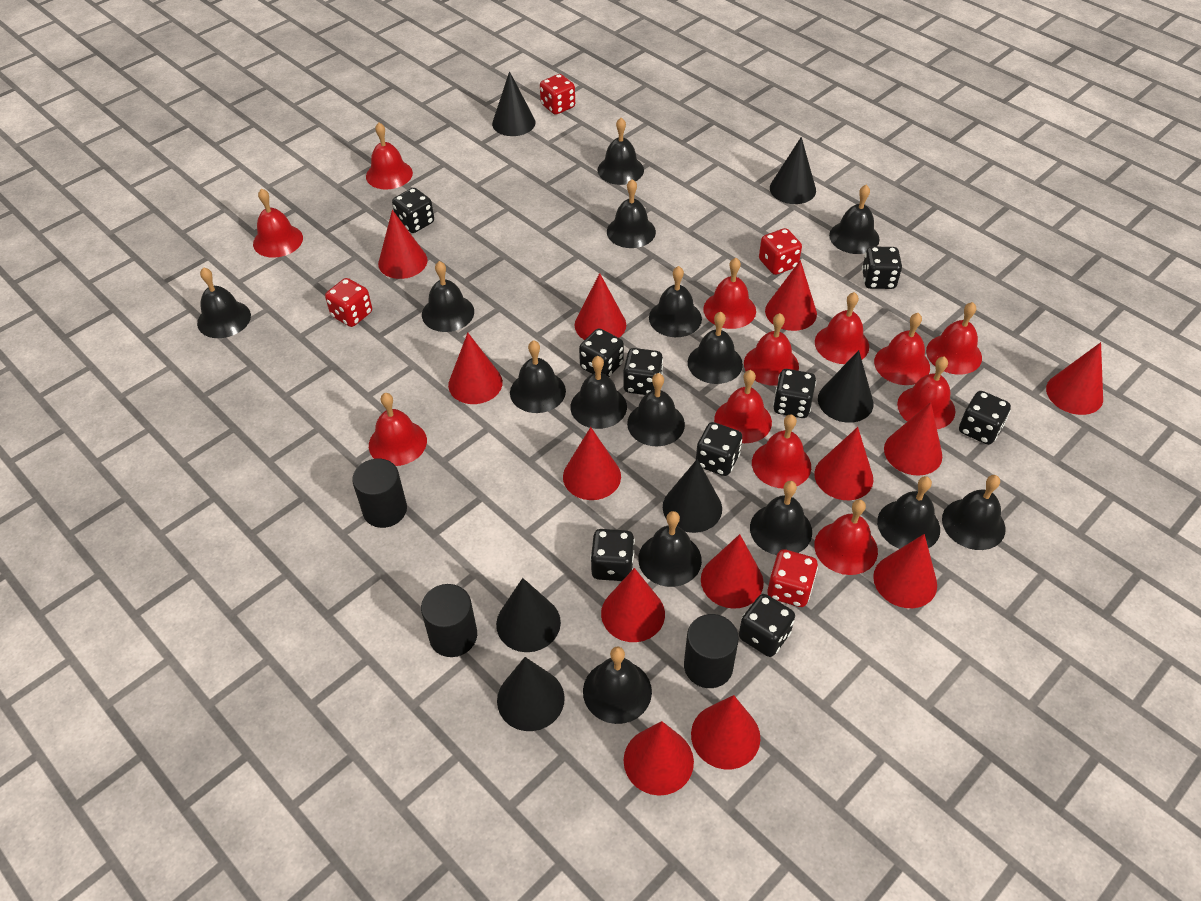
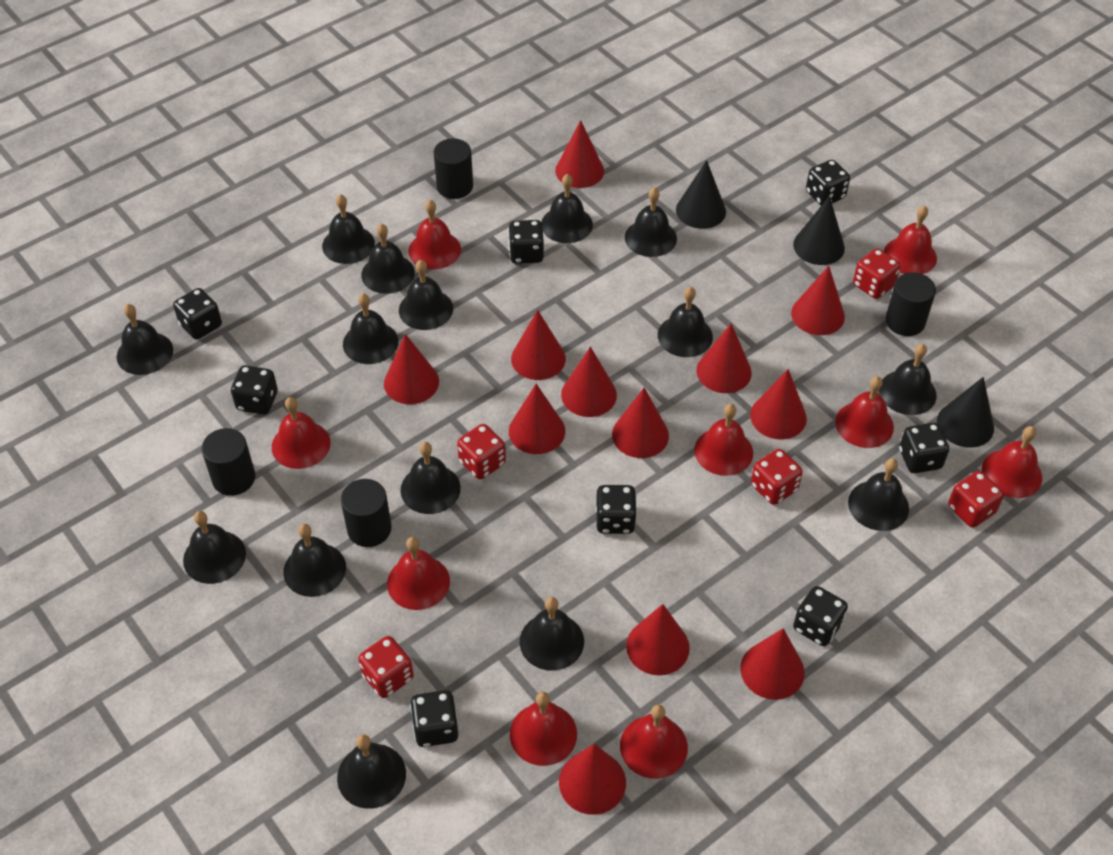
black cone: 6 -> 3
black cylinder: 3 -> 4
black dice: 9 -> 8
red bell: 12 -> 9
red cone: 13 -> 12
red dice: 4 -> 5

